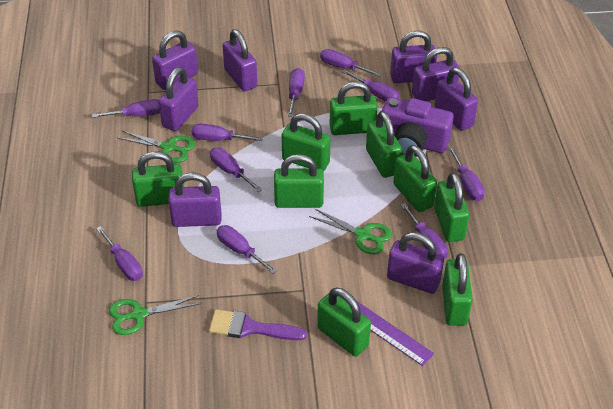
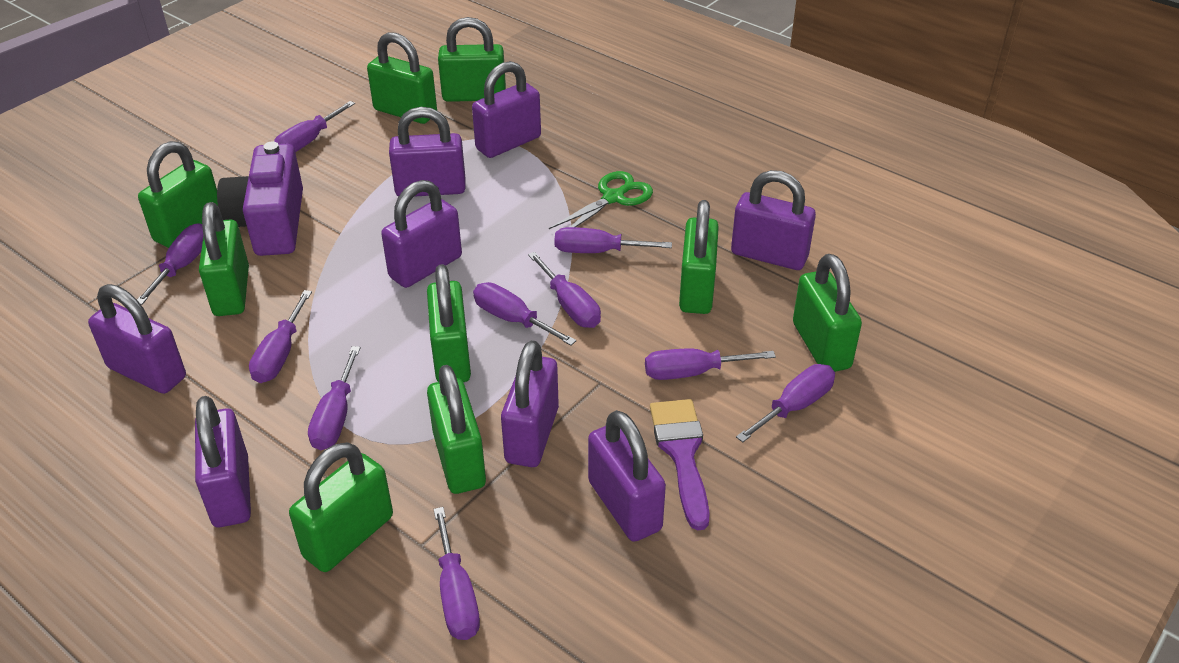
green scissors: 3 -> 1
purple ruler: 1 -> 0

